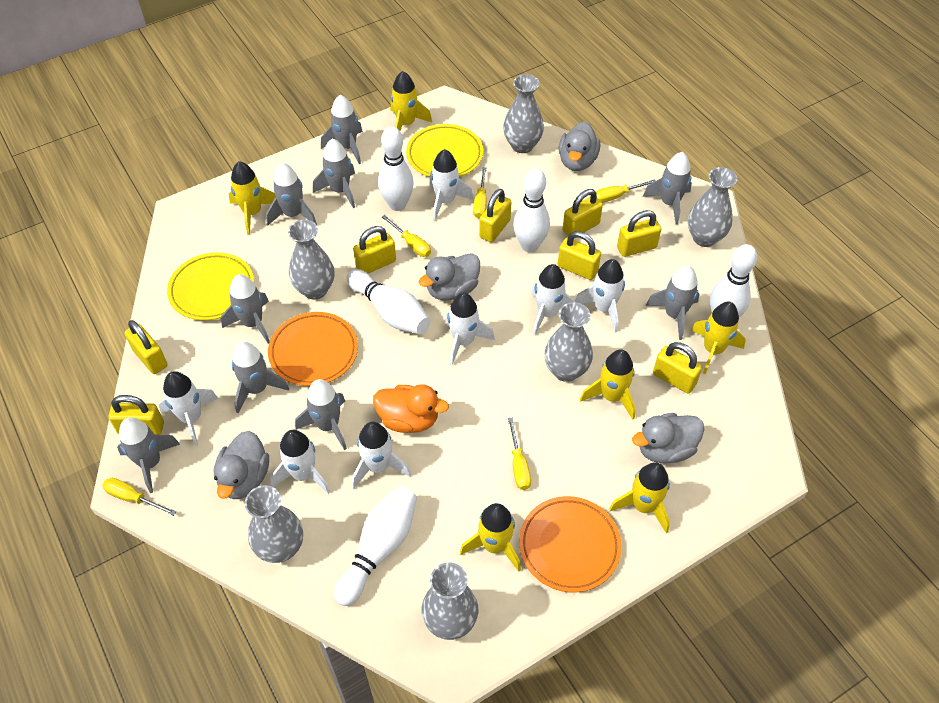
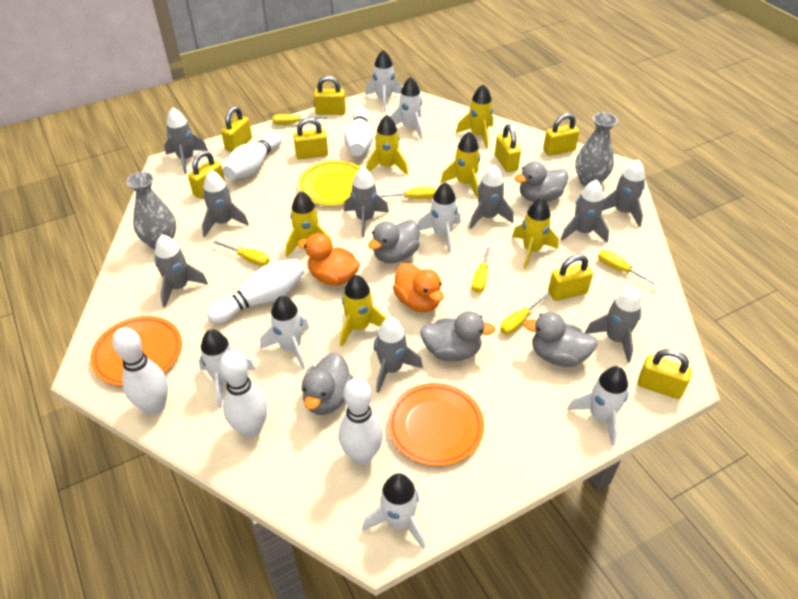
grey duck: 4 -> 5
grey vase: 6 -> 2
orange duck: 1 -> 2
white bowling pin: 5 -> 6
yellow plate: 2 -> 1
yellow screwdriver: 5 -> 6

